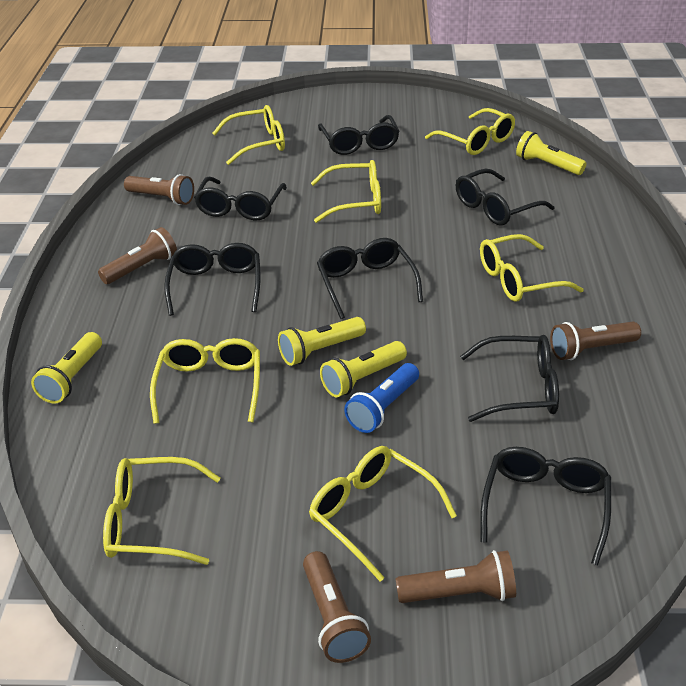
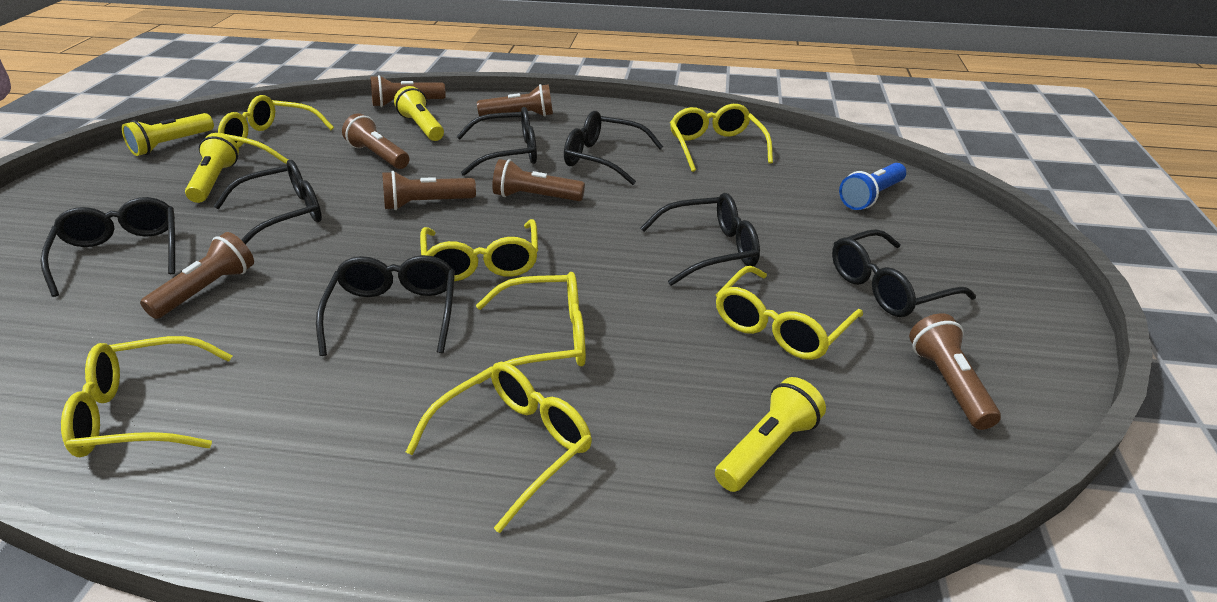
brown flashlight: 5 -> 7

